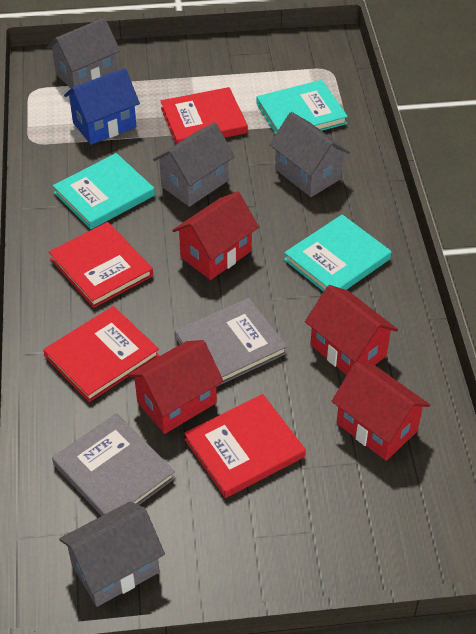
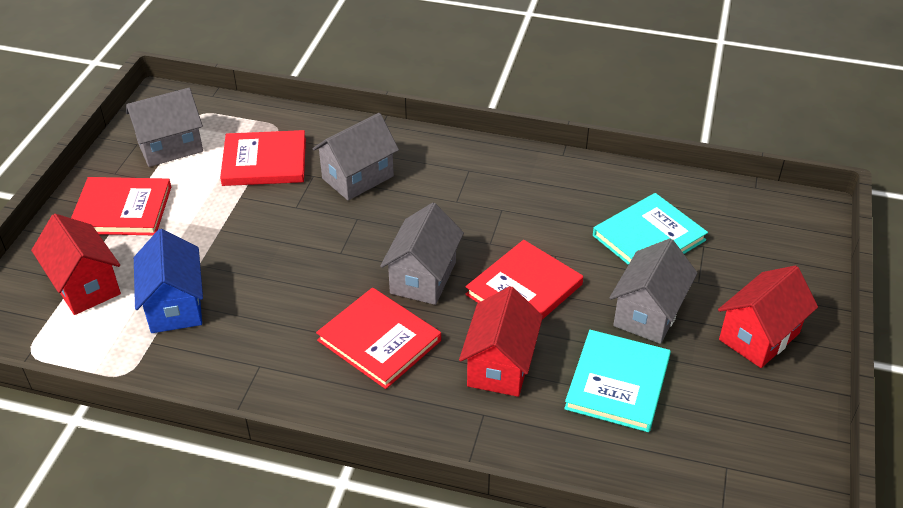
grey book: 2 -> 0
red house: 4 -> 3
turquoise book: 3 -> 2

